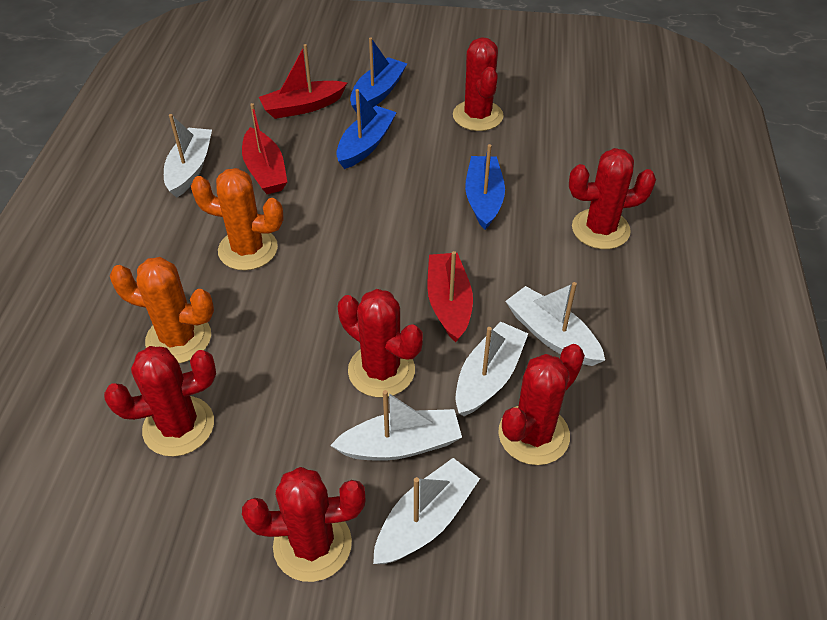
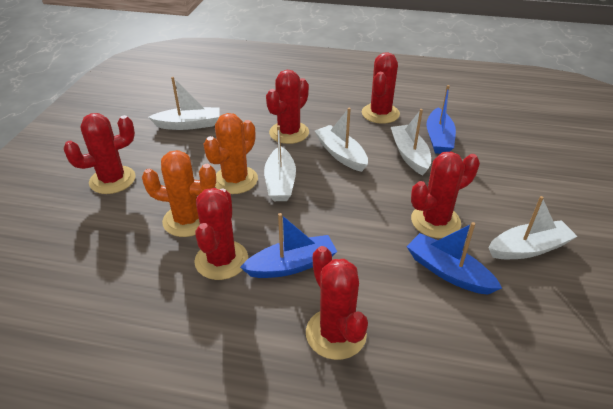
red boat: 3 -> 0

